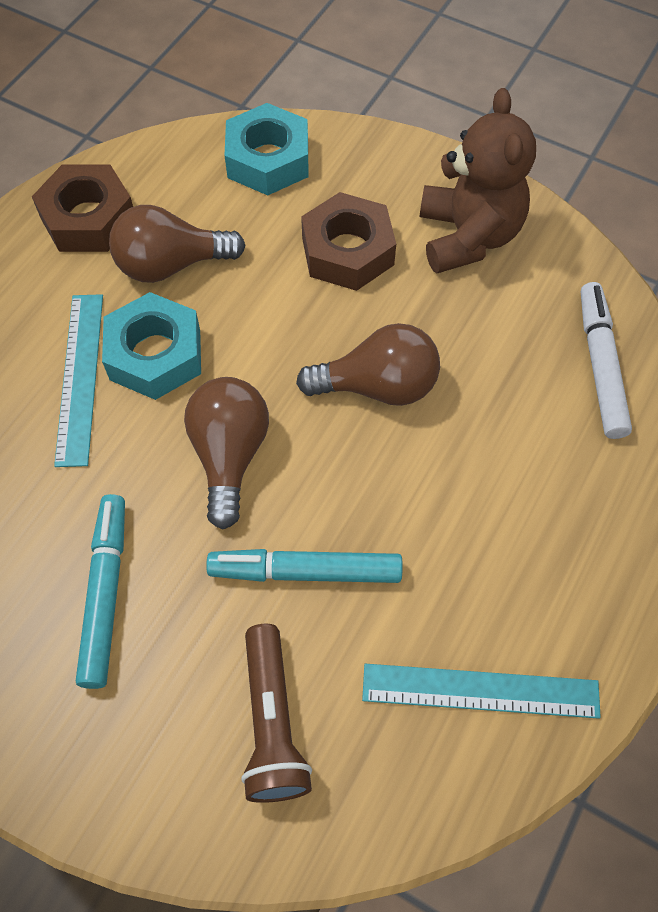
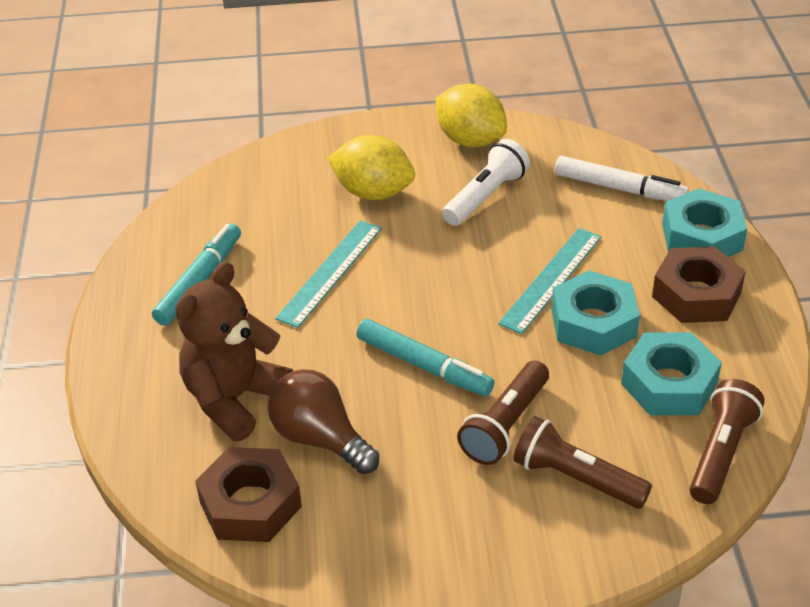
brown flashlight: 1 -> 3
brown light bulb: 3 -> 1
turquoise nut: 2 -> 3
white flashlight: 0 -> 1
yellow lemon: 0 -> 2

